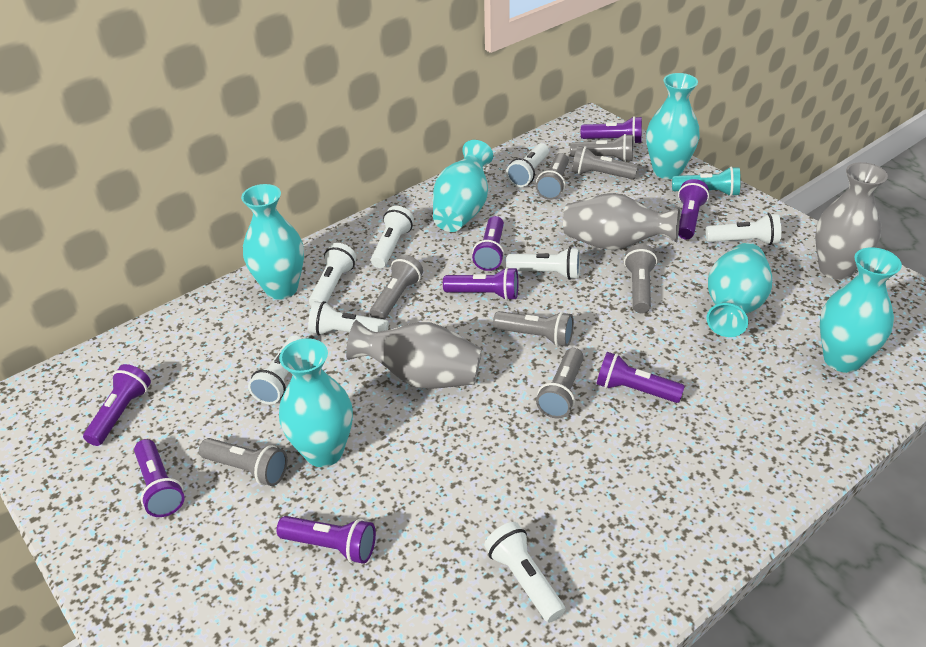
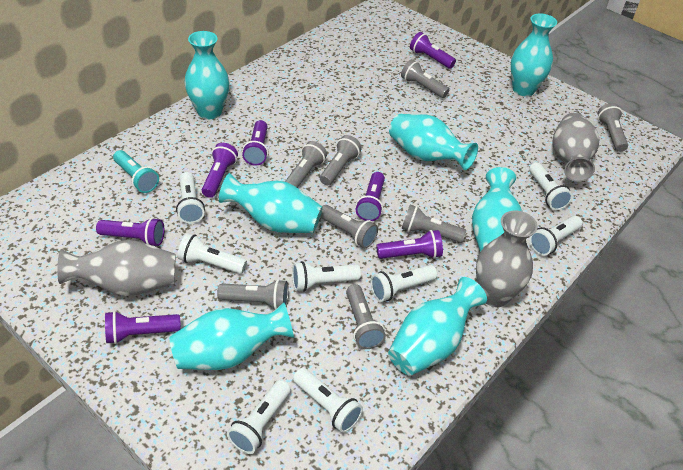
purple flashlight: 8 -> 7
turquoise vase: 6 -> 7

